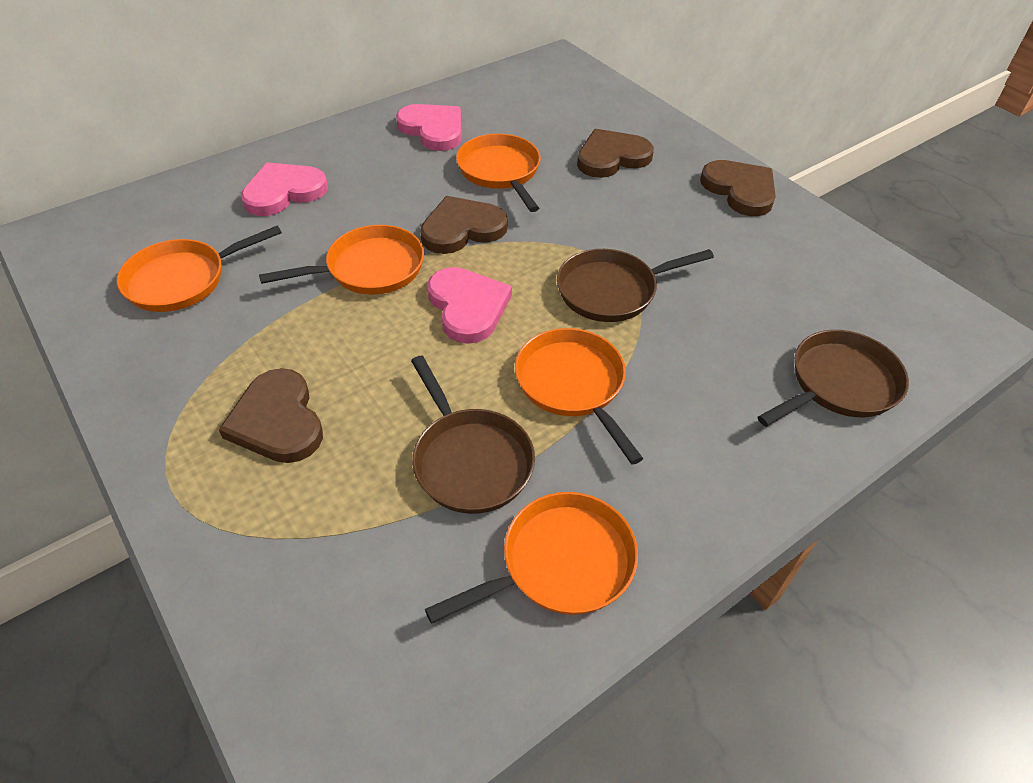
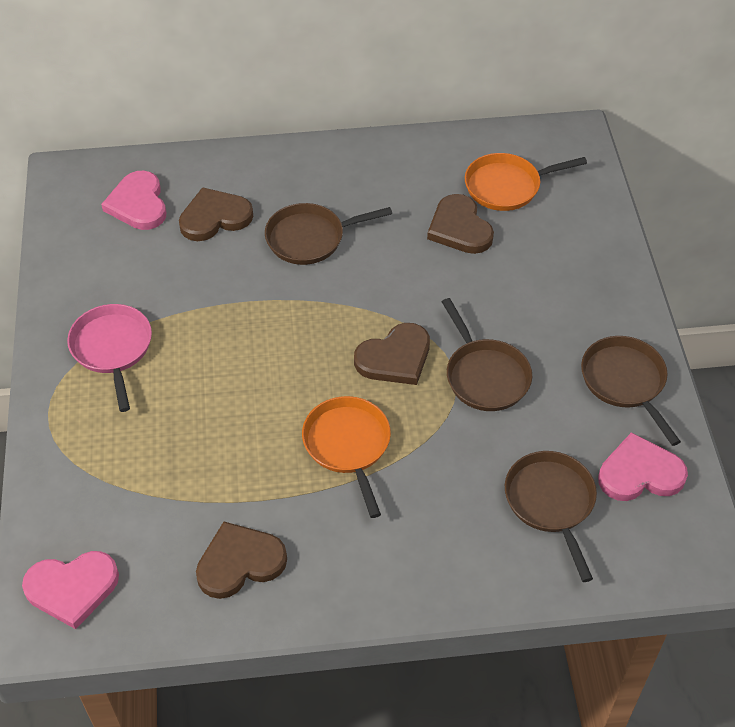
brown pan: 3 -> 4
orange pan: 5 -> 2
pink pan: 0 -> 1

